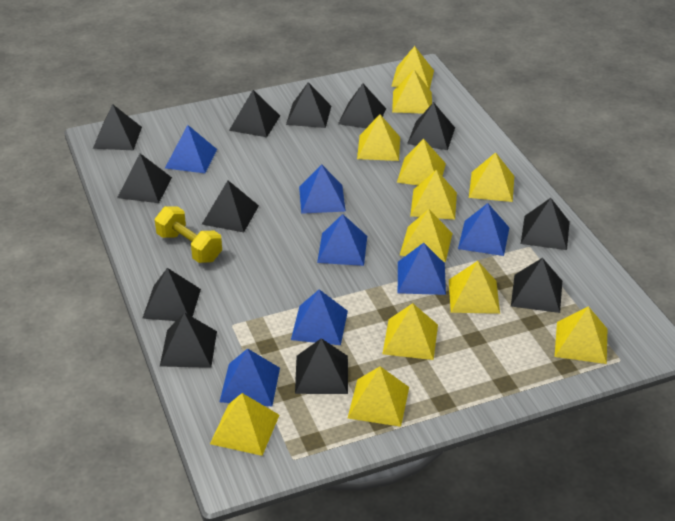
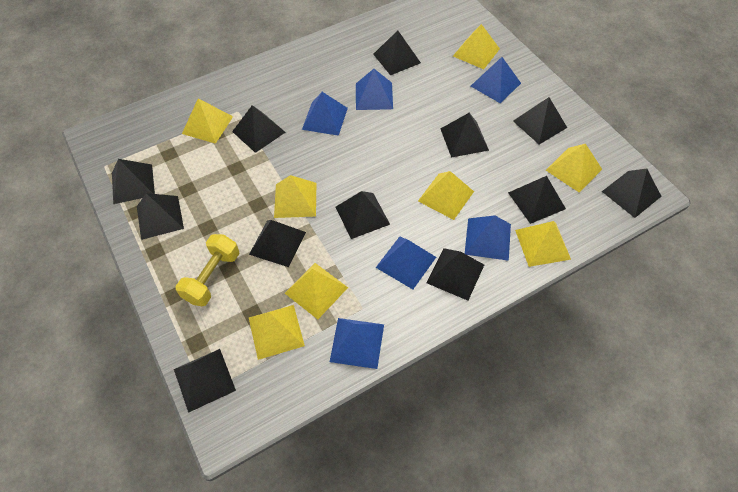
blue pyramid: 7 -> 6
yellow pyramid: 12 -> 8

